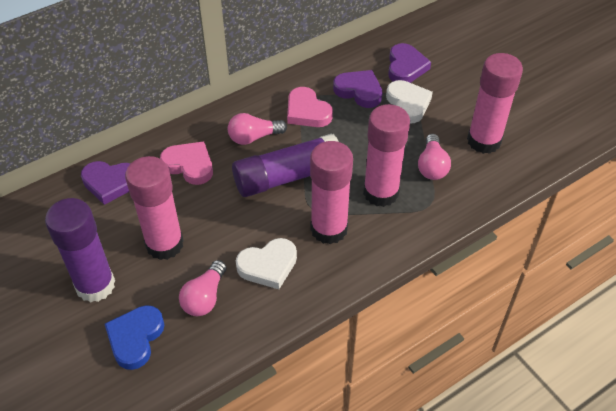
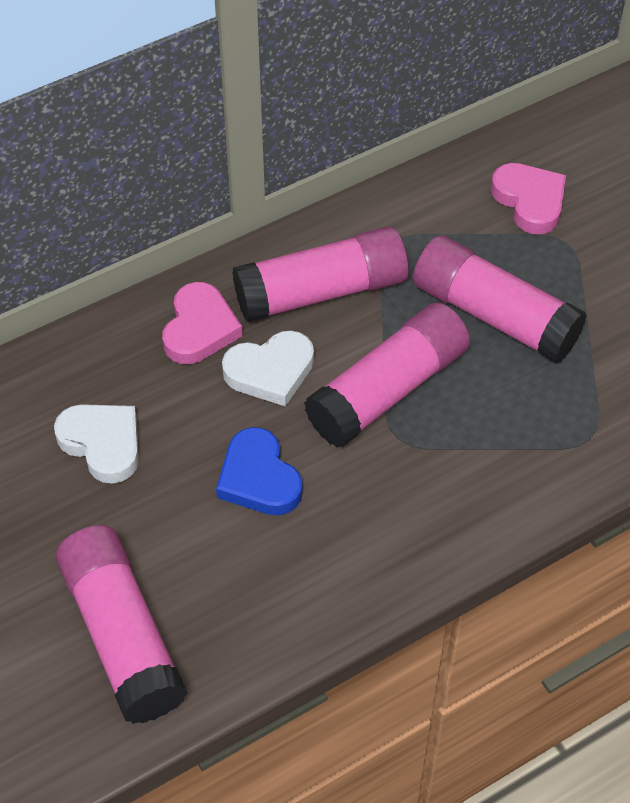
pink light bulb: 3 -> 0
purple glue stick: 2 -> 0
purple heart: 3 -> 0

